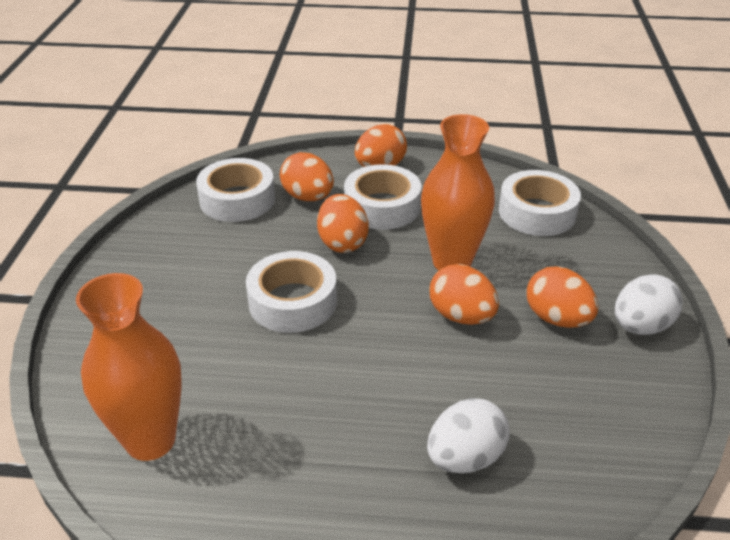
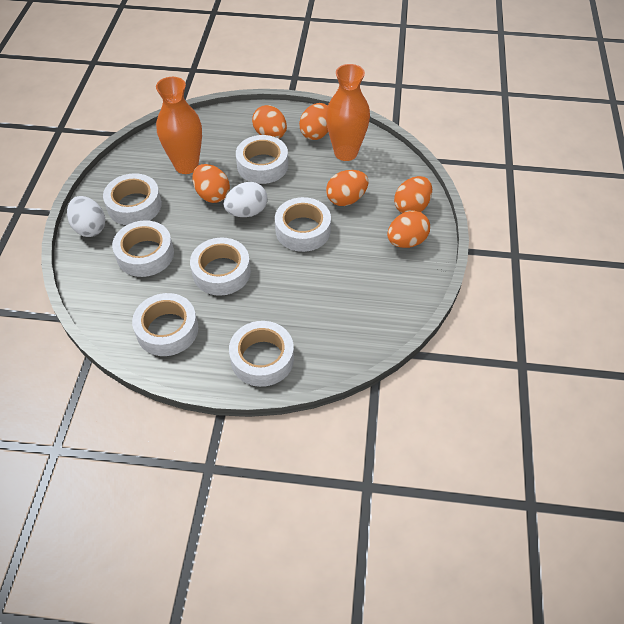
orange egg: 5 -> 6
white tape: 4 -> 7

